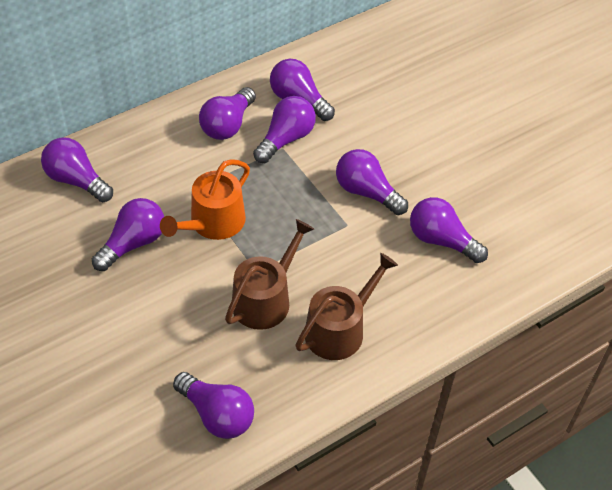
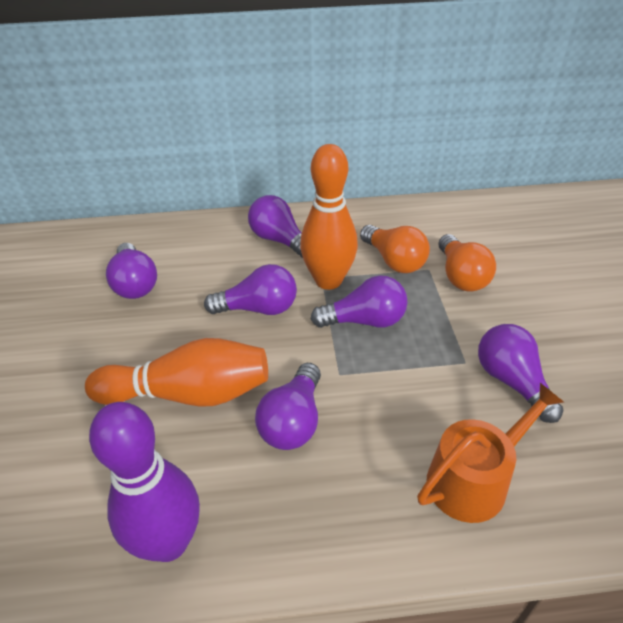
brown watering can: 2 -> 0
orange bowling pin: 0 -> 2
orange light bulb: 0 -> 2
purple bowling pin: 0 -> 1
purple light bulb: 8 -> 6

